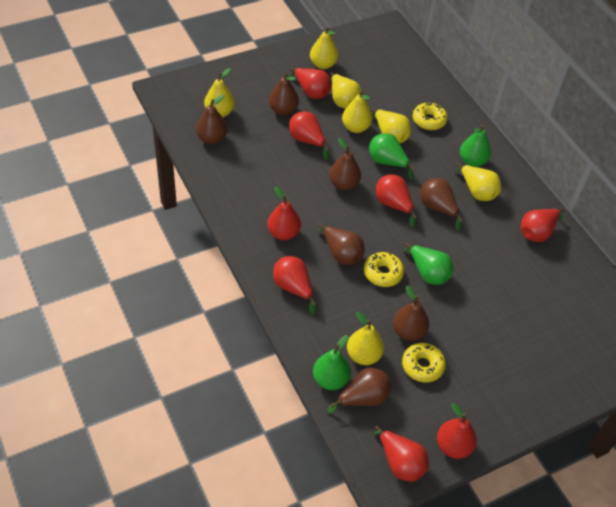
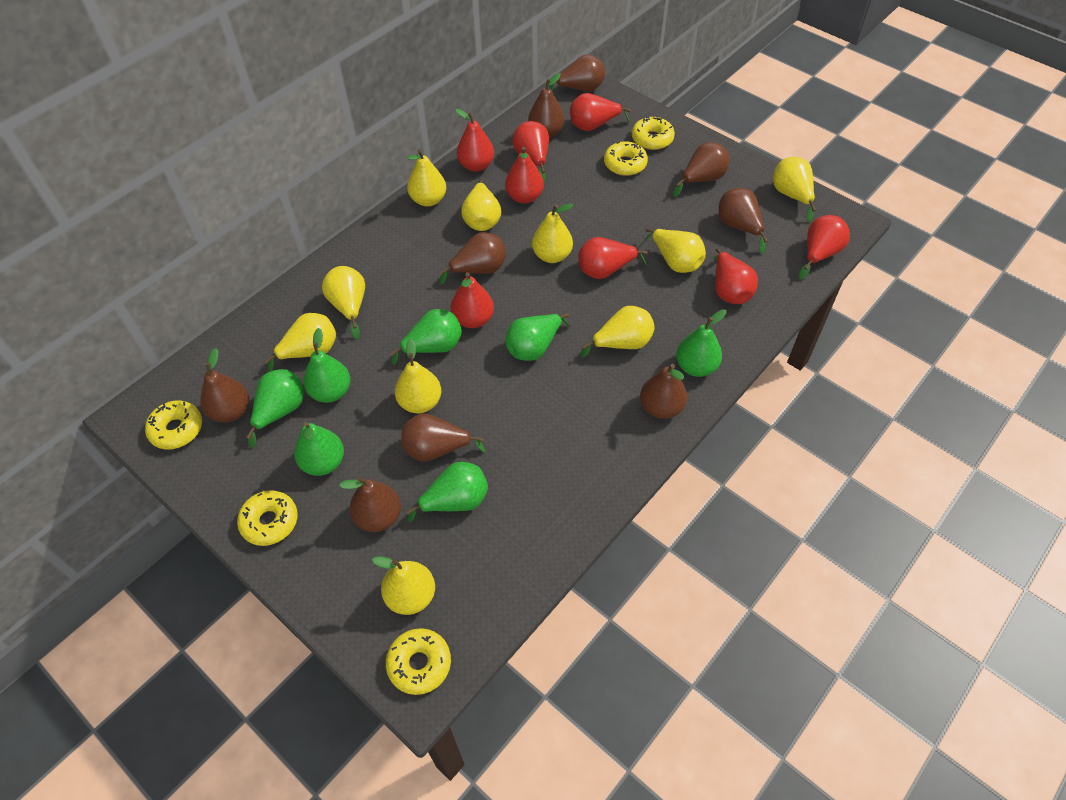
brown pear: 7 -> 9
green pear: 4 -> 7
yellow donut: 3 -> 5
yellow pear: 7 -> 10

